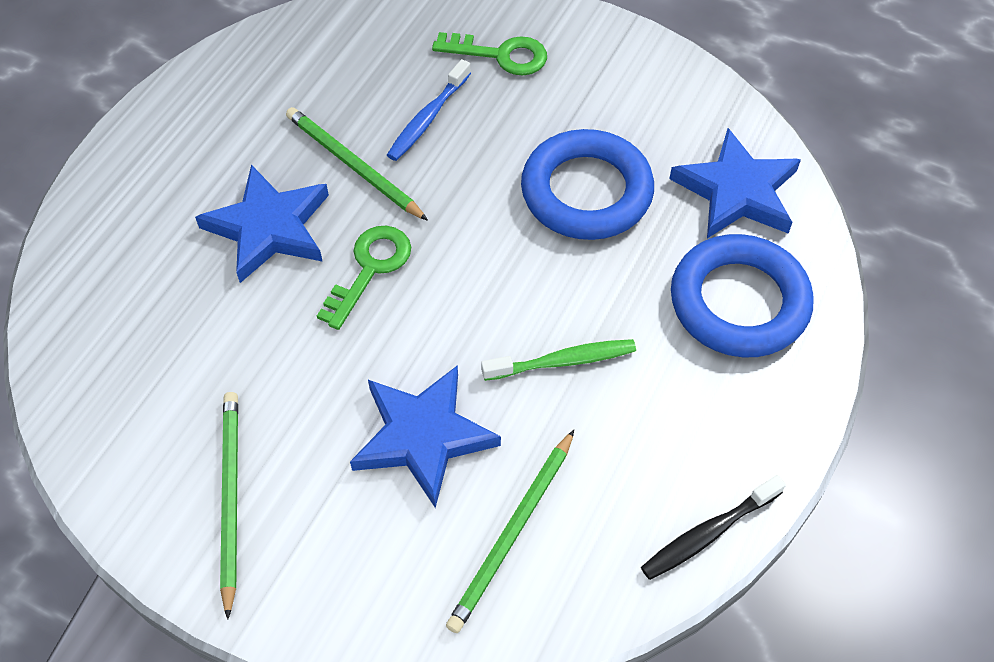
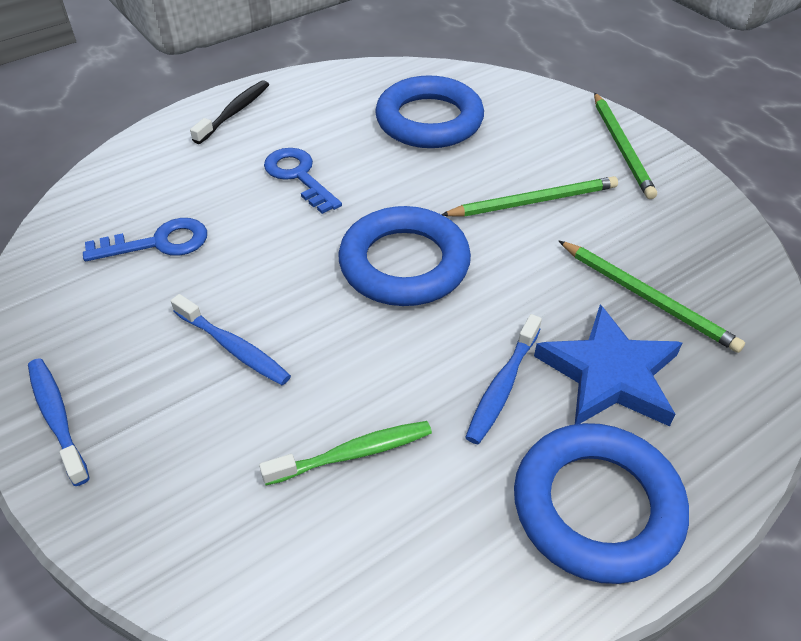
blue key: 0 -> 2
blue ring: 2 -> 3
blue star: 3 -> 1
blue toothbrush: 1 -> 3
green key: 2 -> 0

